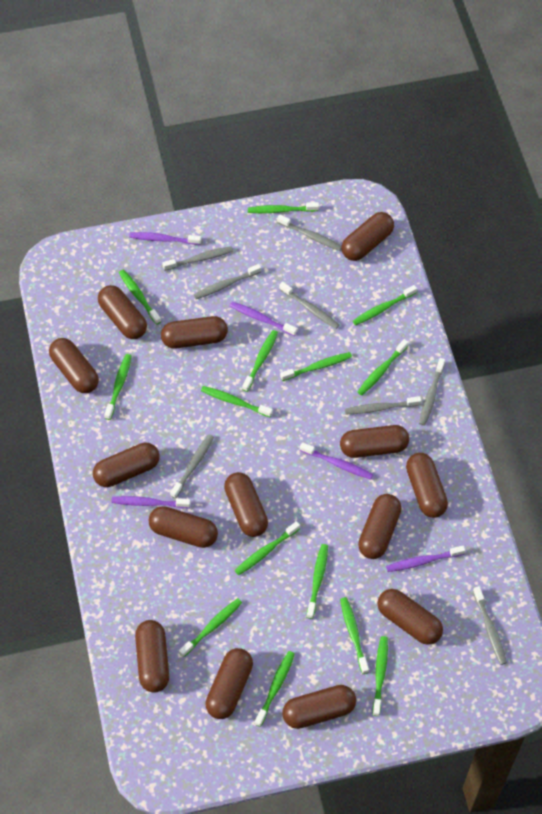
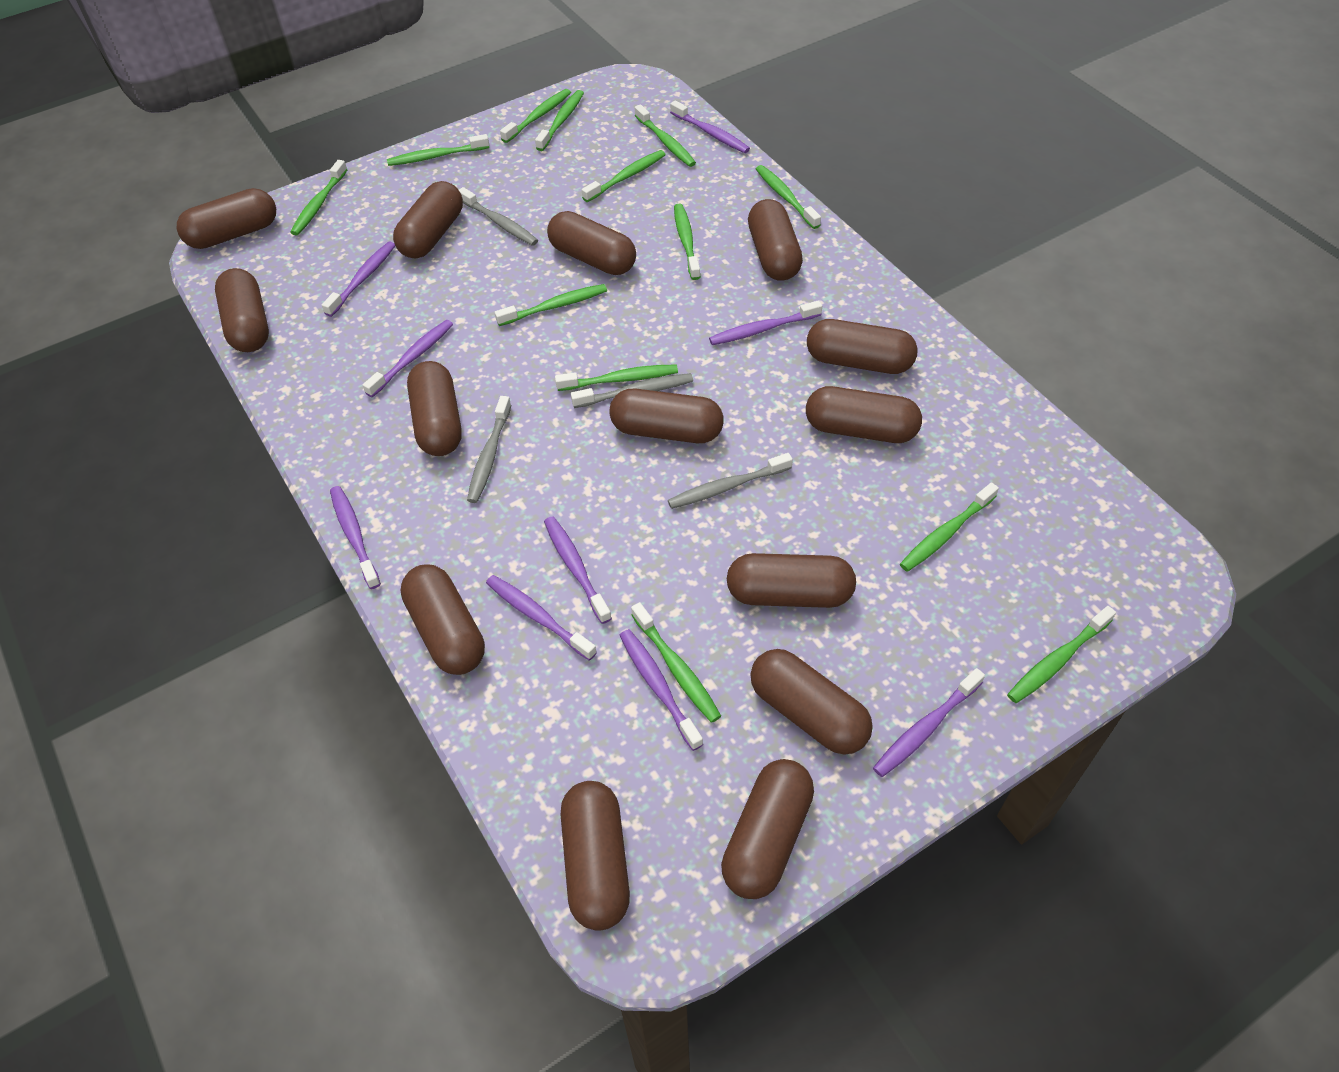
green toothbrush: 14 -> 13
grey toothbrush: 8 -> 4
purple toothbrush: 5 -> 9

